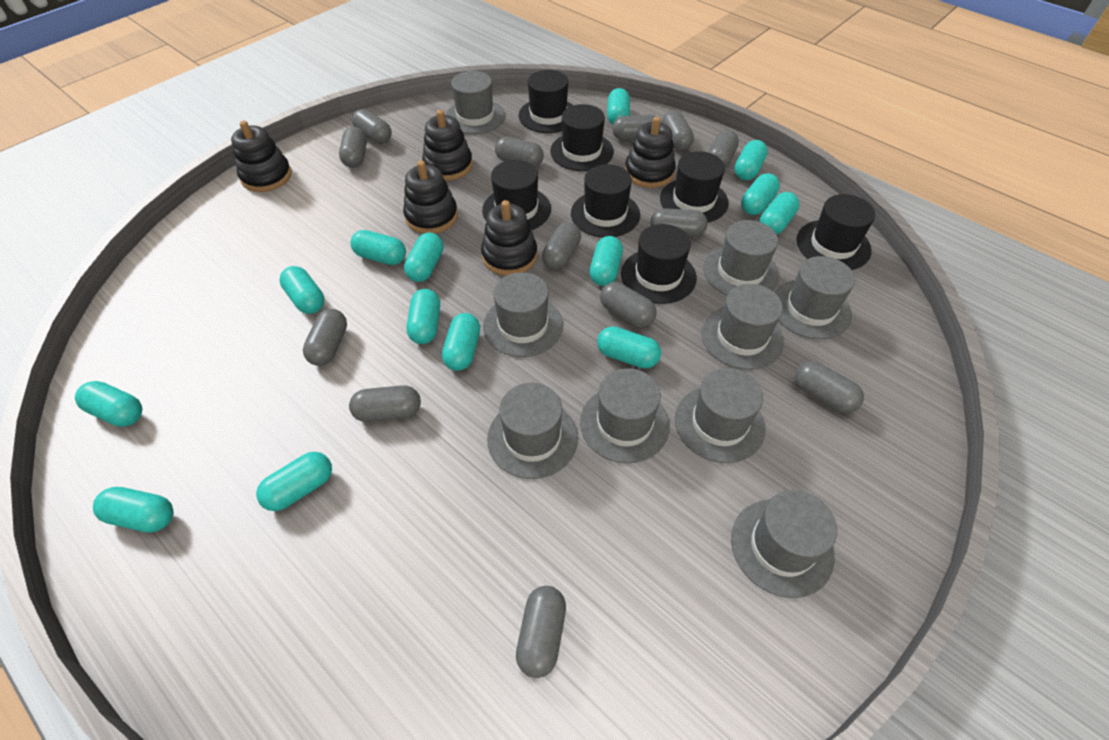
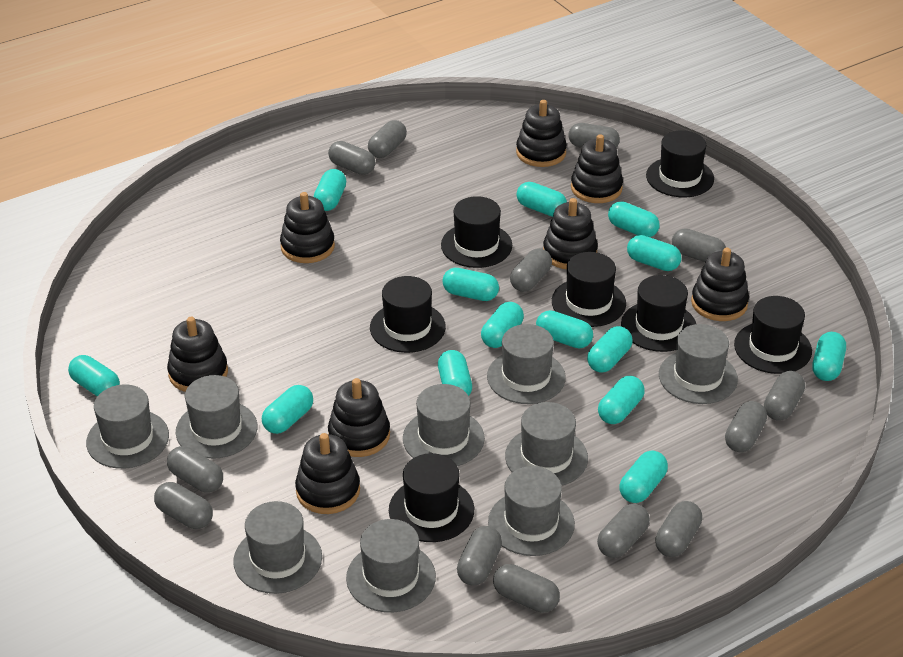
black stacking toy: 5 -> 8

